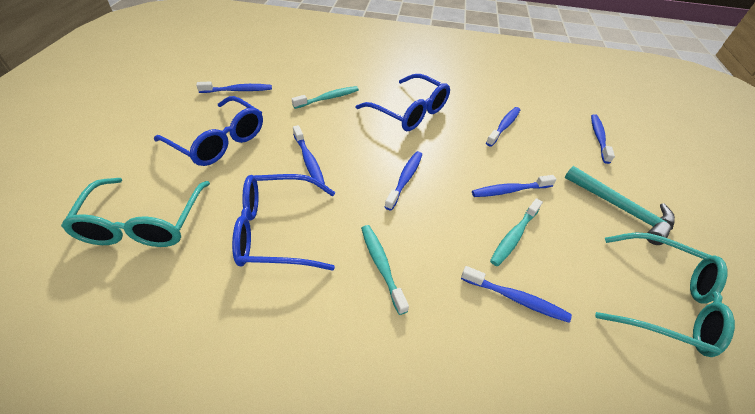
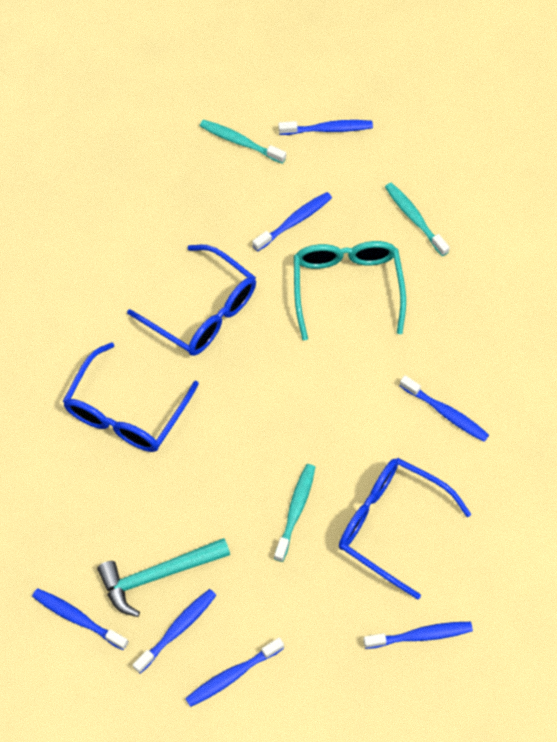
turquoise glasses: 2 -> 1

